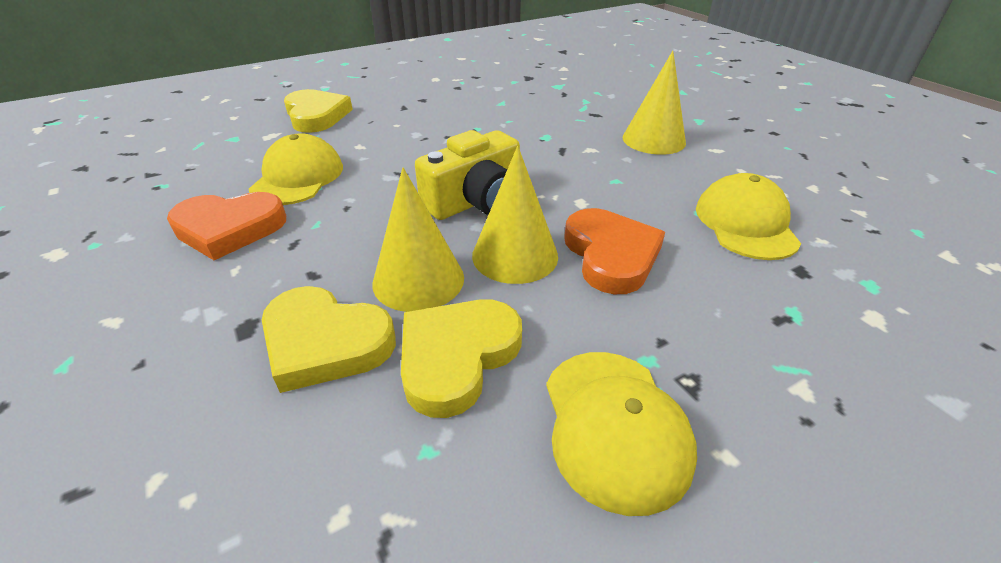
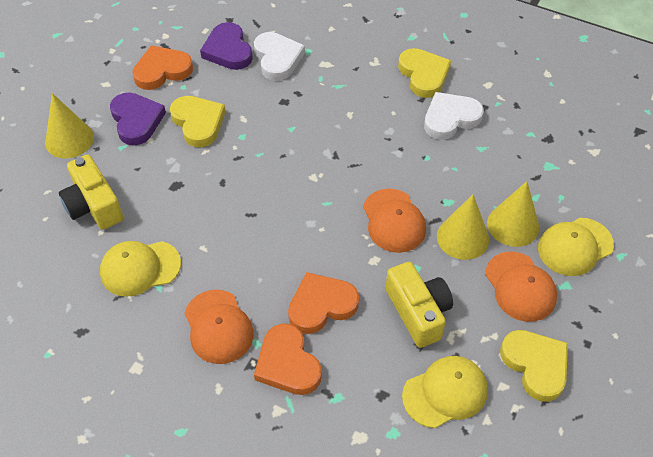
orange cap: 0 -> 3
orange heart: 2 -> 3
purple heart: 0 -> 2
white heart: 0 -> 2
yellow camera: 1 -> 2

